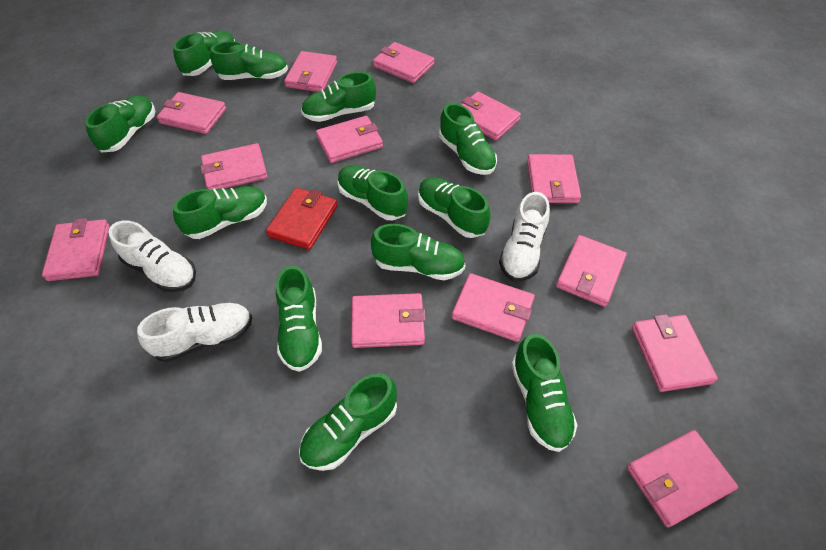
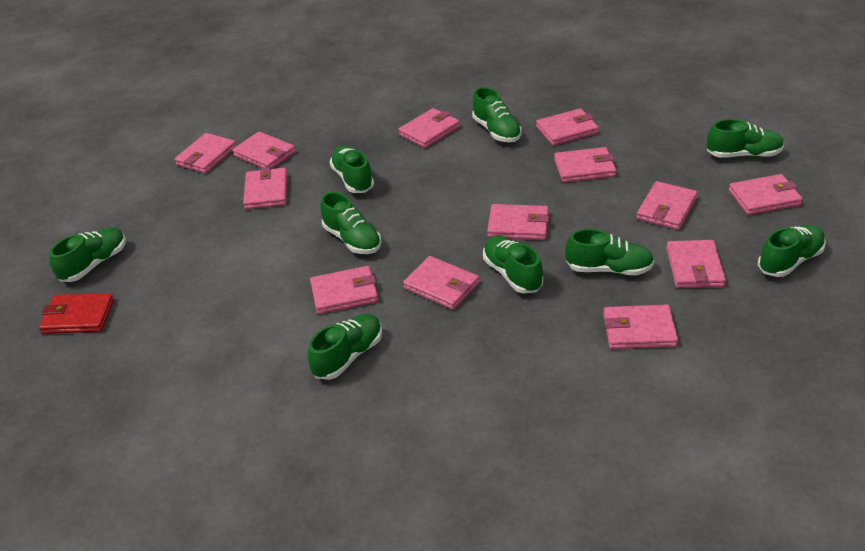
green shoe: 12 -> 9
white shoe: 3 -> 0

